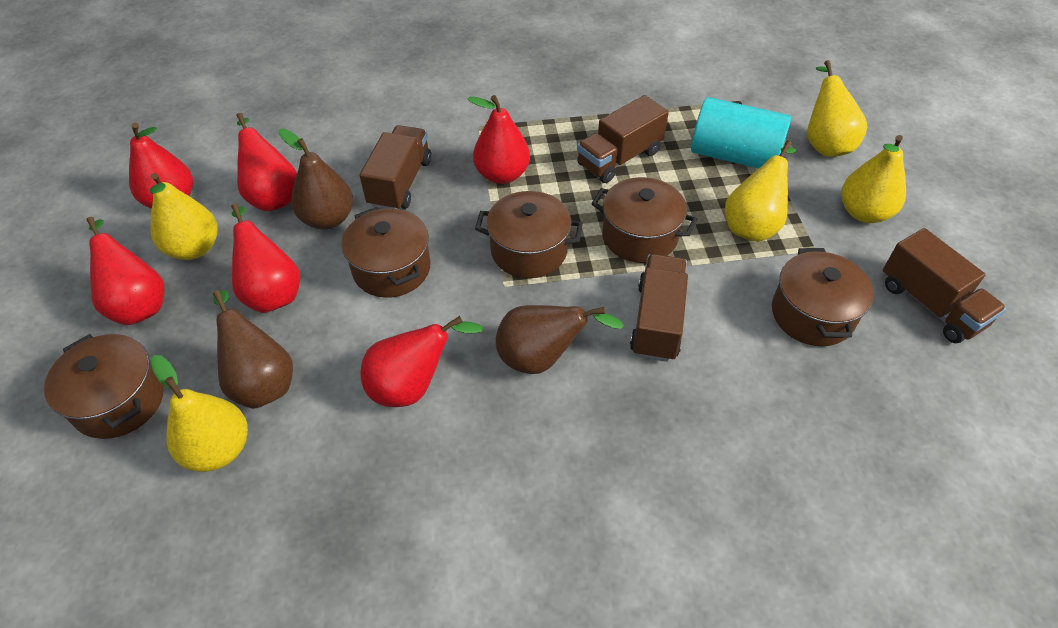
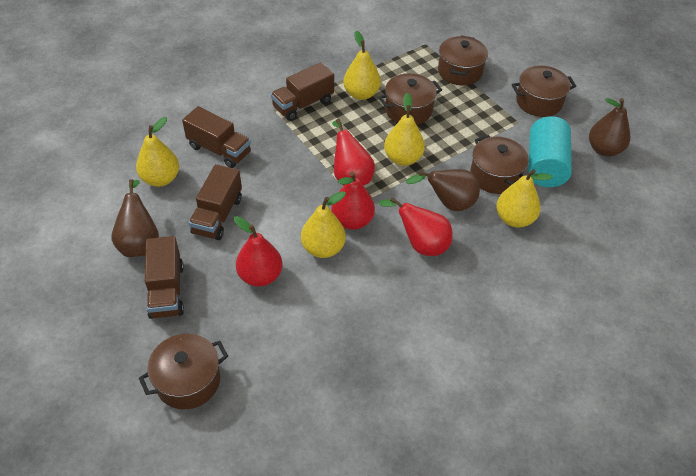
red pear: 6 -> 4

